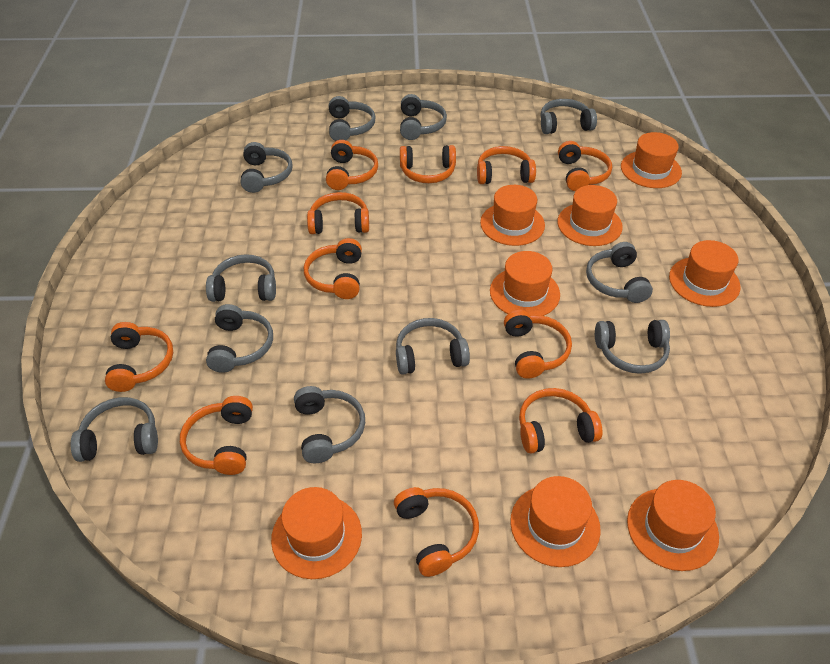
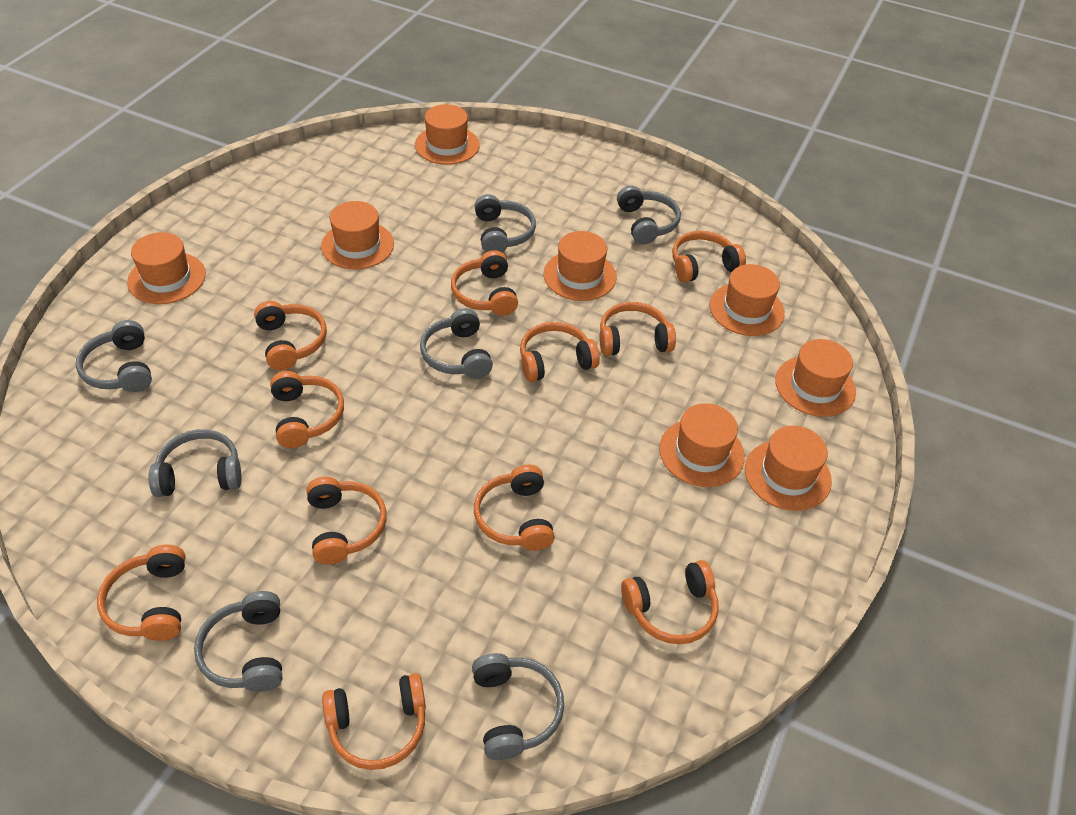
grey headphones: 11 -> 7

